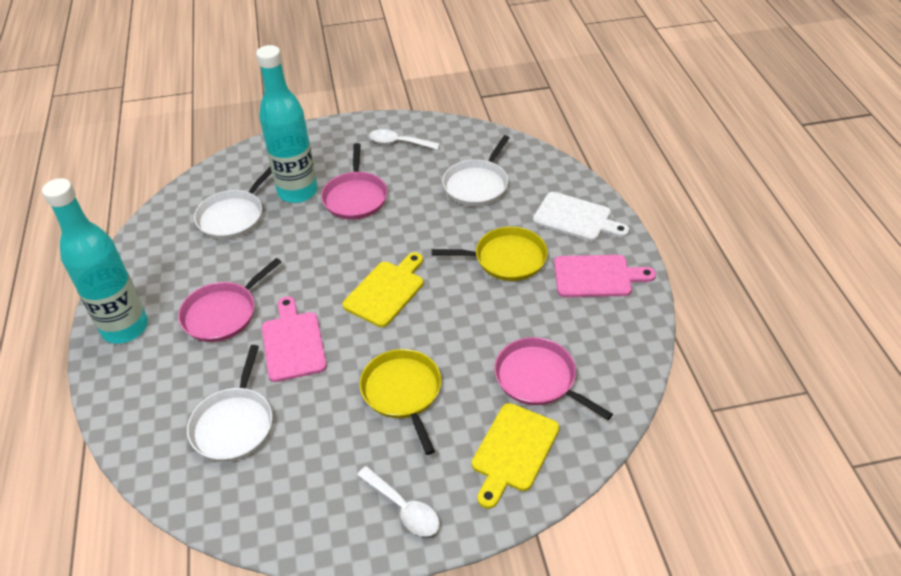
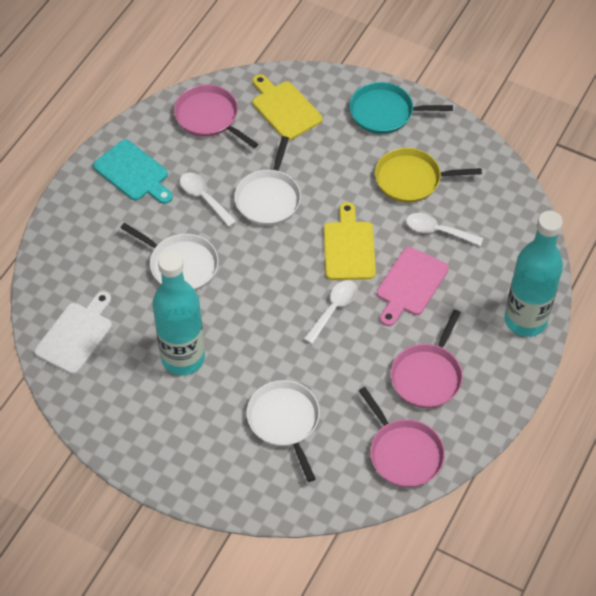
pink cutting board: 2 -> 1
turquoise cutting board: 0 -> 1
turquoise pan: 0 -> 1
white spoon: 2 -> 3
yellow pan: 2 -> 1

